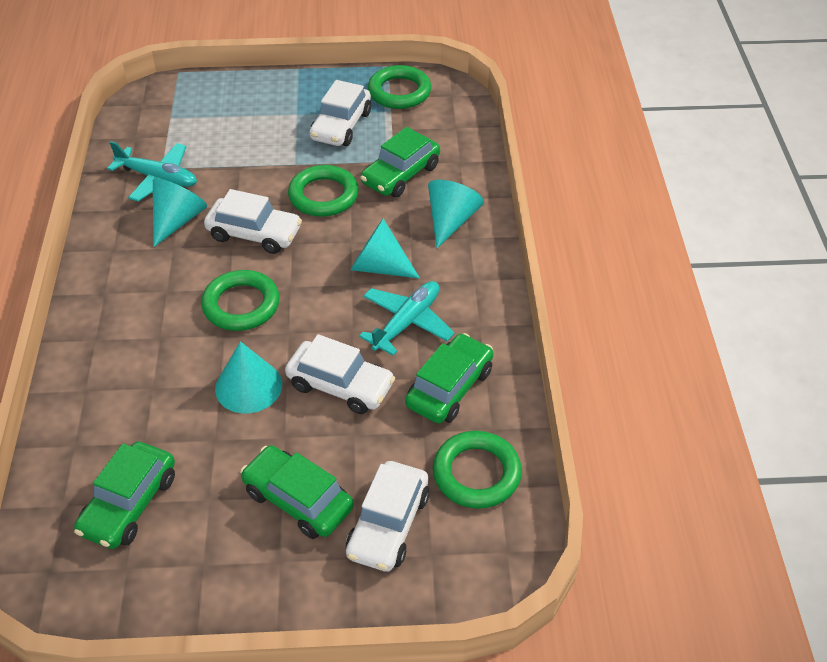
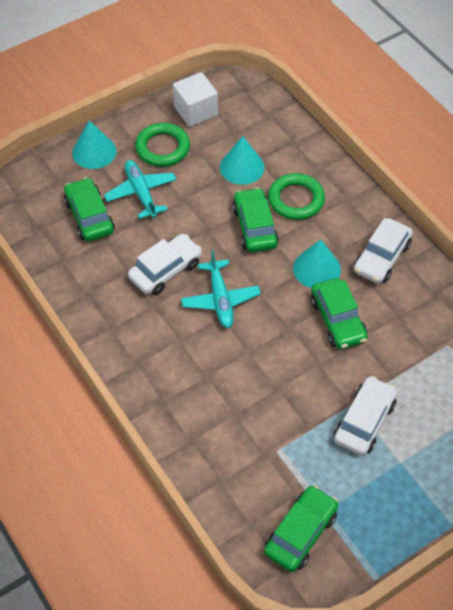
green ring: 4 -> 2
turquoise cone: 4 -> 3
white car: 4 -> 3
white cube: 0 -> 1

